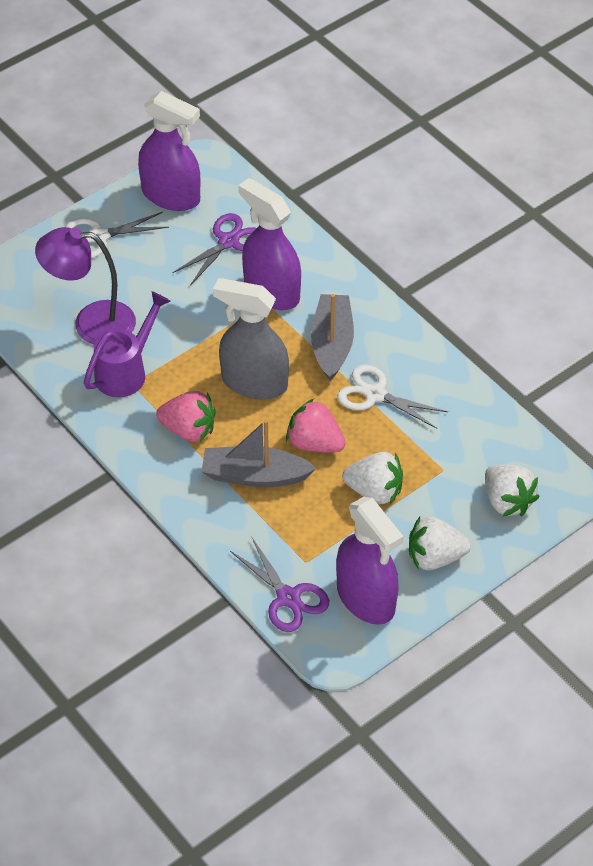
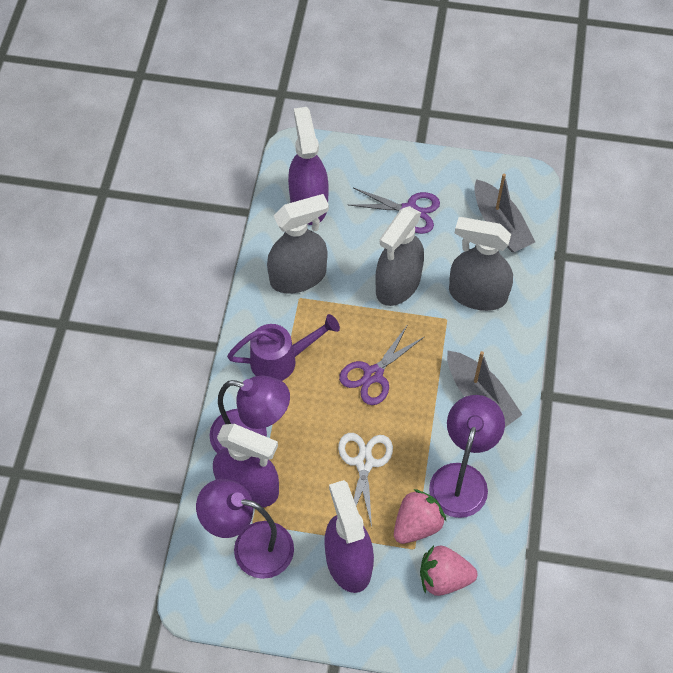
grey spray bottle: 1 -> 3
purple lamp: 1 -> 3
white scissors: 2 -> 1
white strawberry: 3 -> 0

